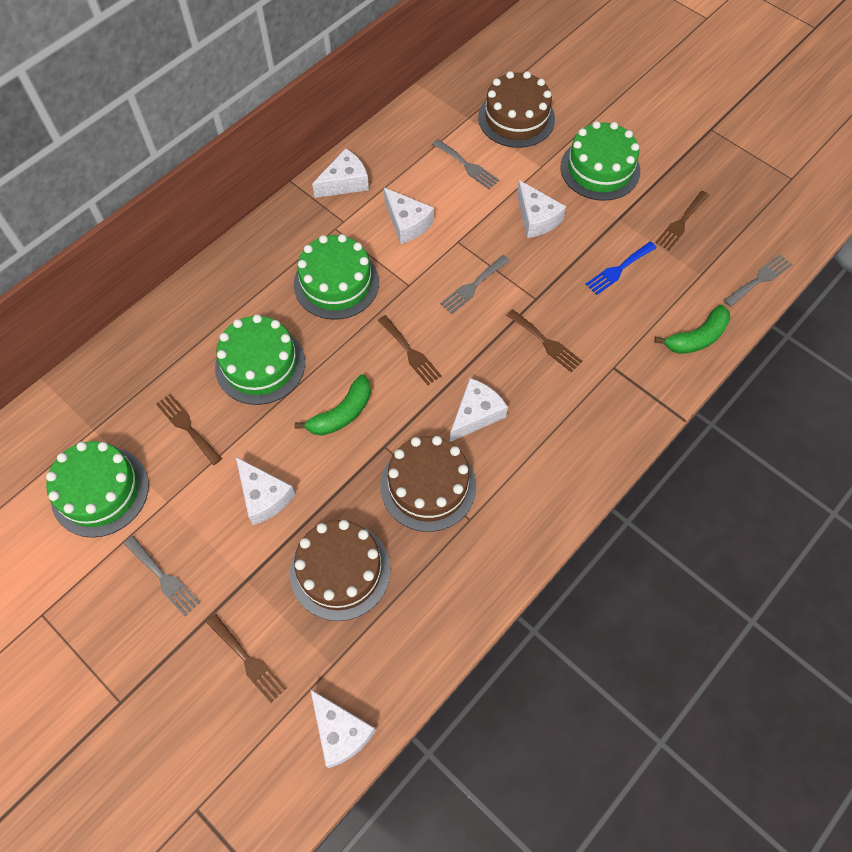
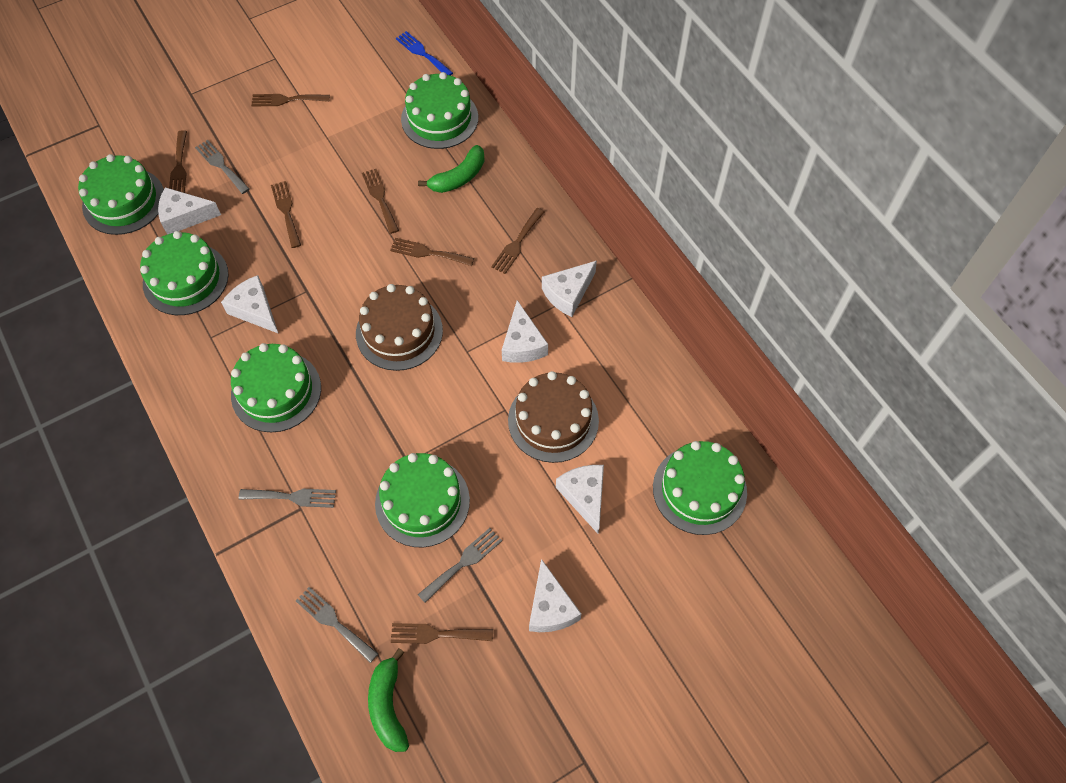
brown cake: 3 -> 2
brown fork: 5 -> 7
green cake: 4 -> 6

